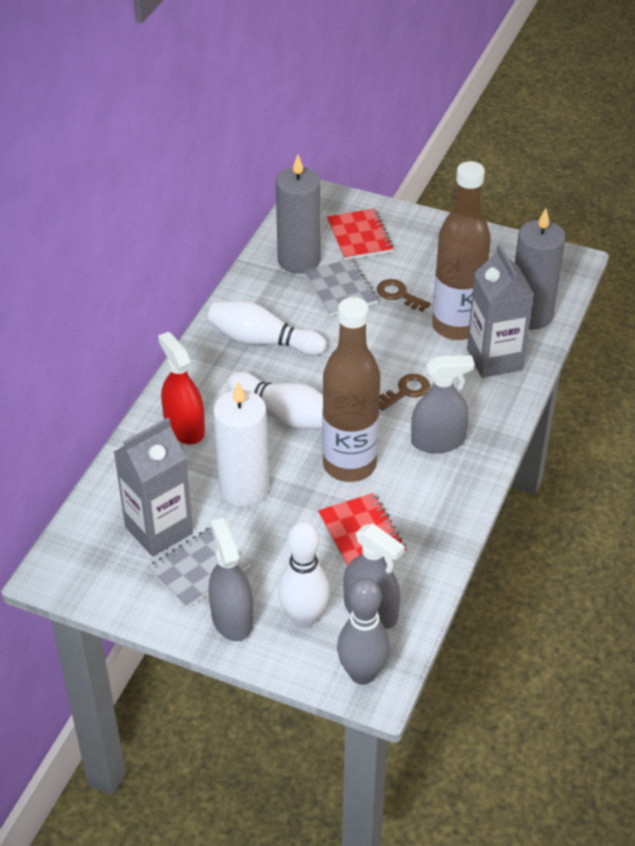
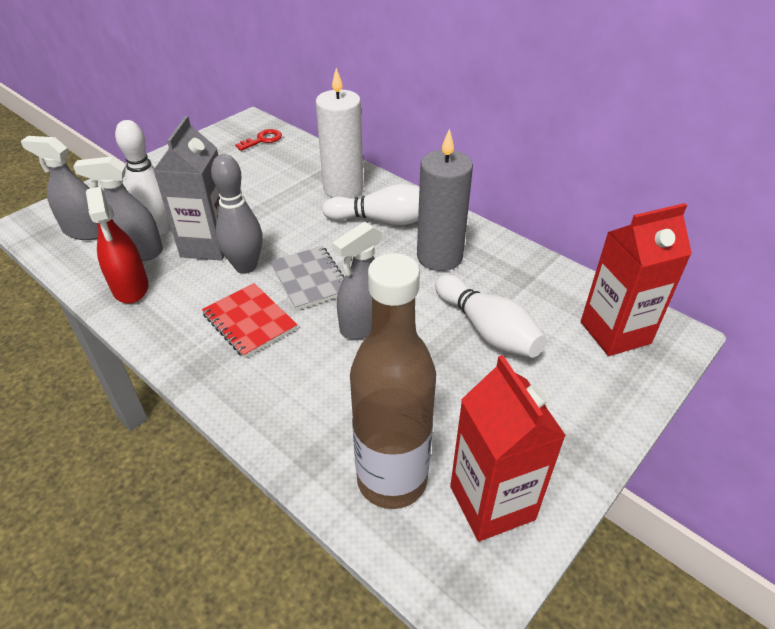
brown bottle: 2 -> 1
brown key: 2 -> 0
grey candle: 2 -> 1
grey carton: 2 -> 1
grey notebook: 2 -> 1
red carton: 0 -> 2
red key: 0 -> 1
red notebook: 2 -> 1

